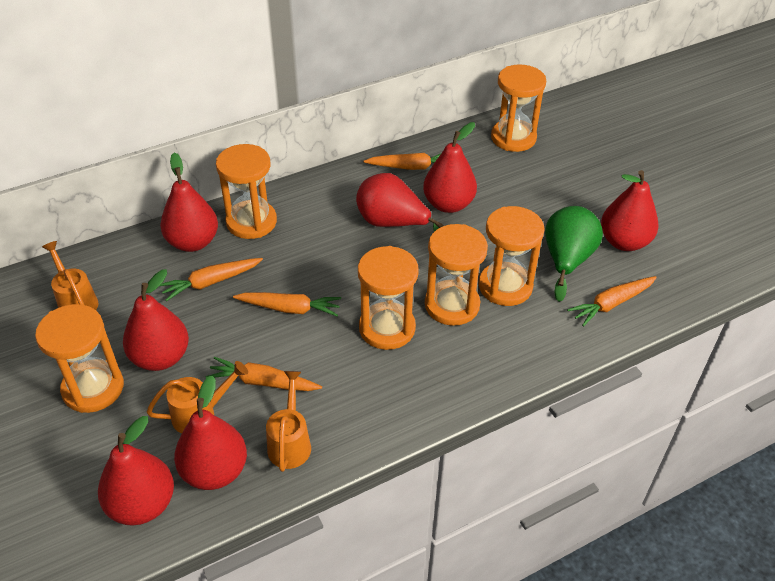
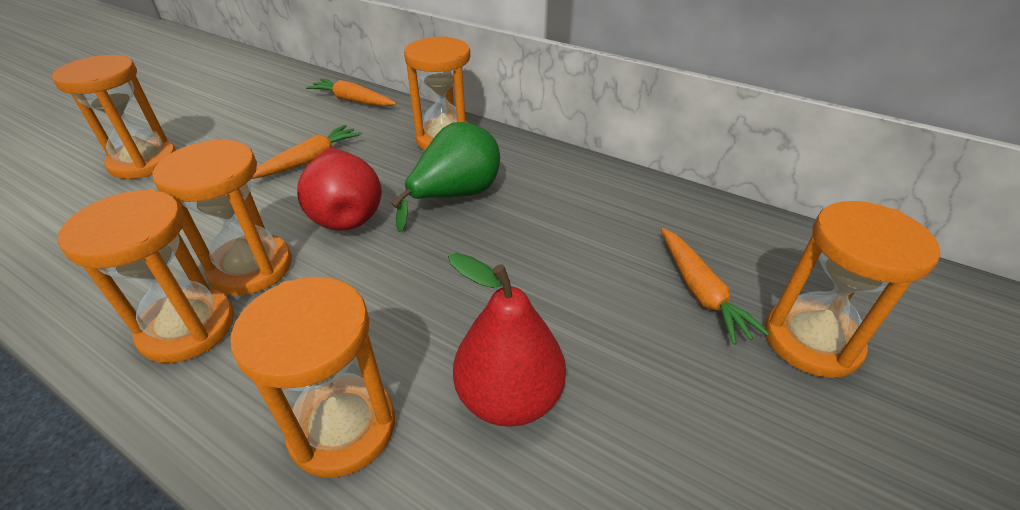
orange carrot: 5 -> 3
orange watering can: 3 -> 0
red pear: 7 -> 2

